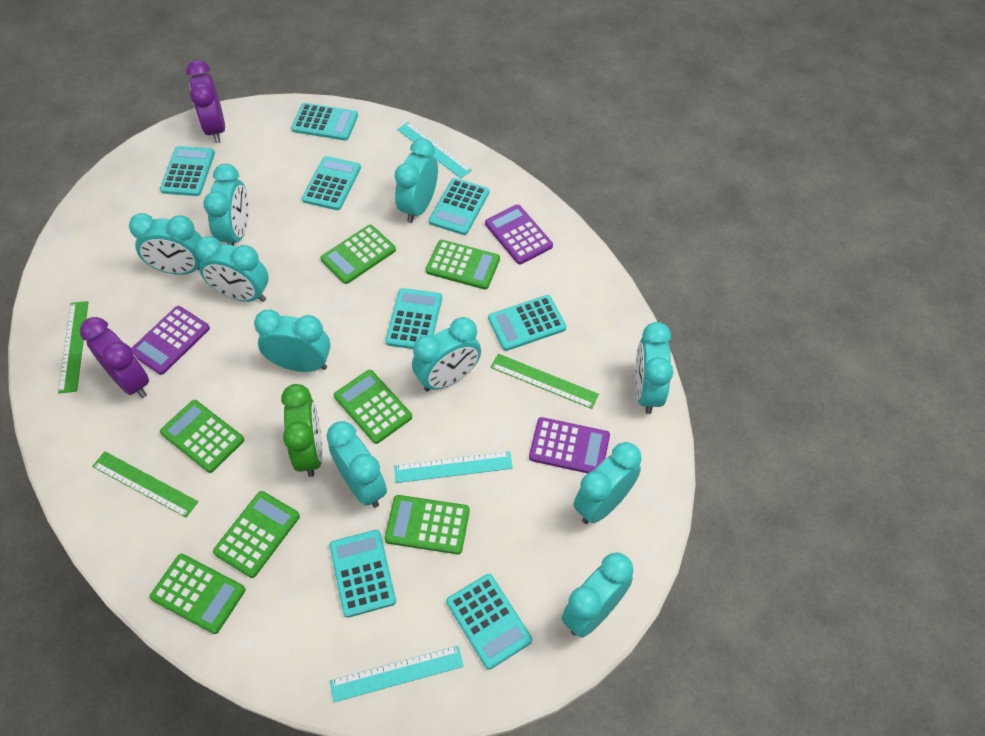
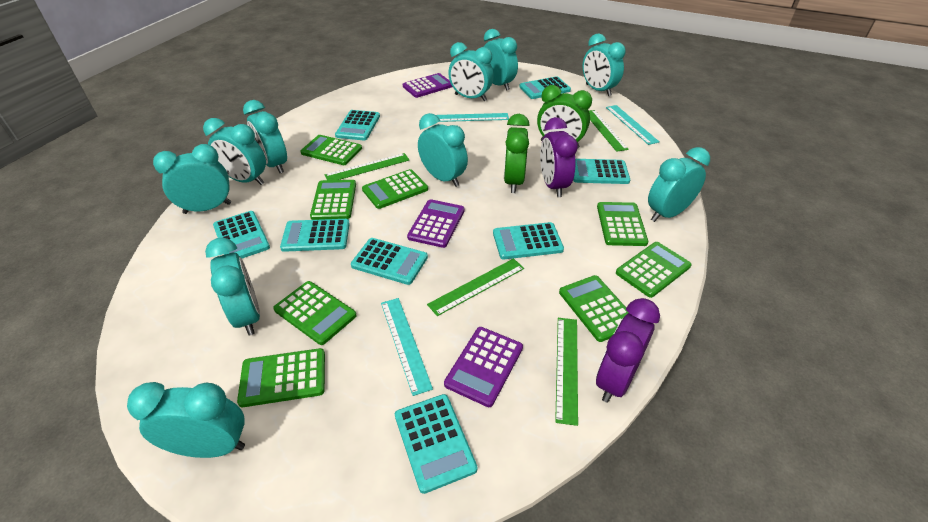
green calculator: 7 -> 8
green clock: 1 -> 2
green ruler: 3 -> 4

